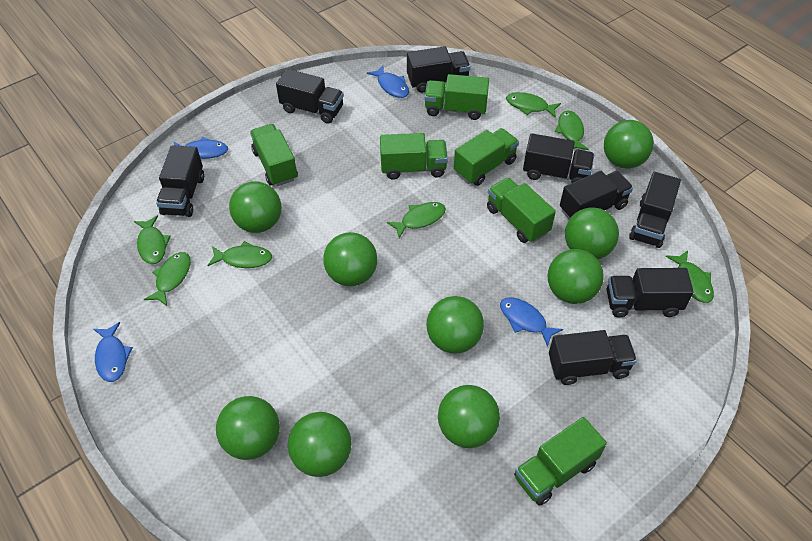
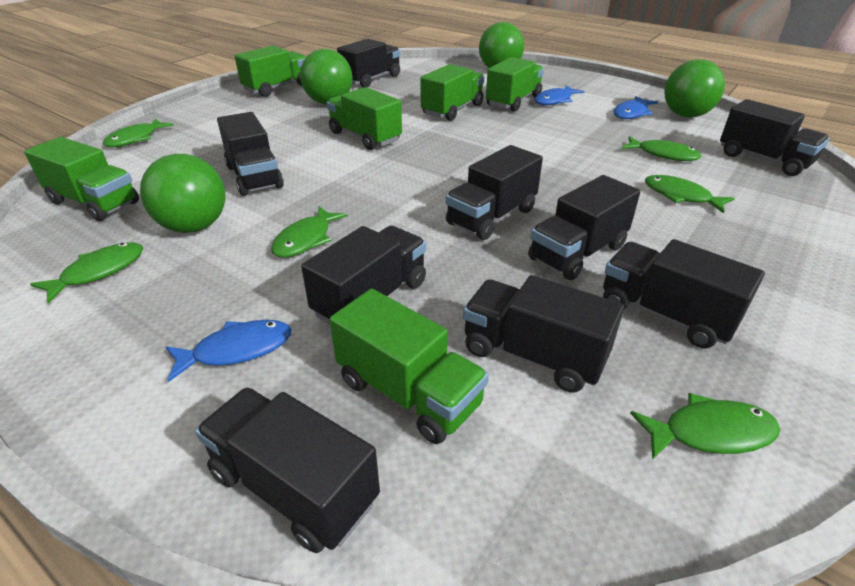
black truck: 8 -> 9
blue fish: 4 -> 3
green ball: 9 -> 4
green fish: 7 -> 6

